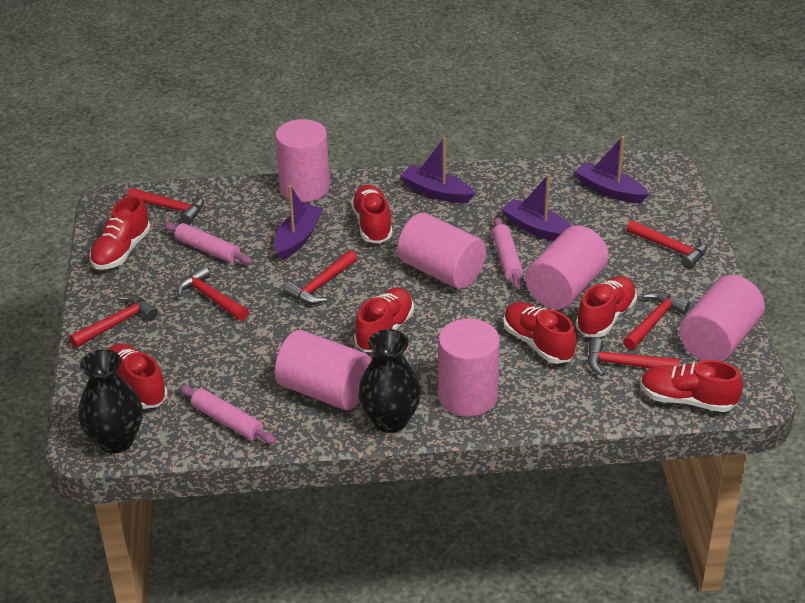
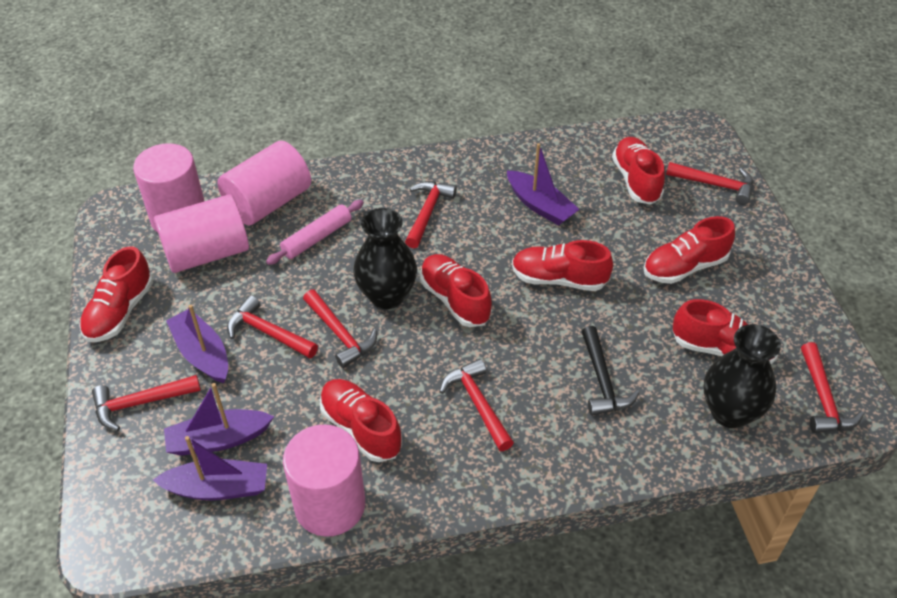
black hammer: 0 -> 1
pink cylinder: 6 -> 4
pink rolling pin: 3 -> 1

